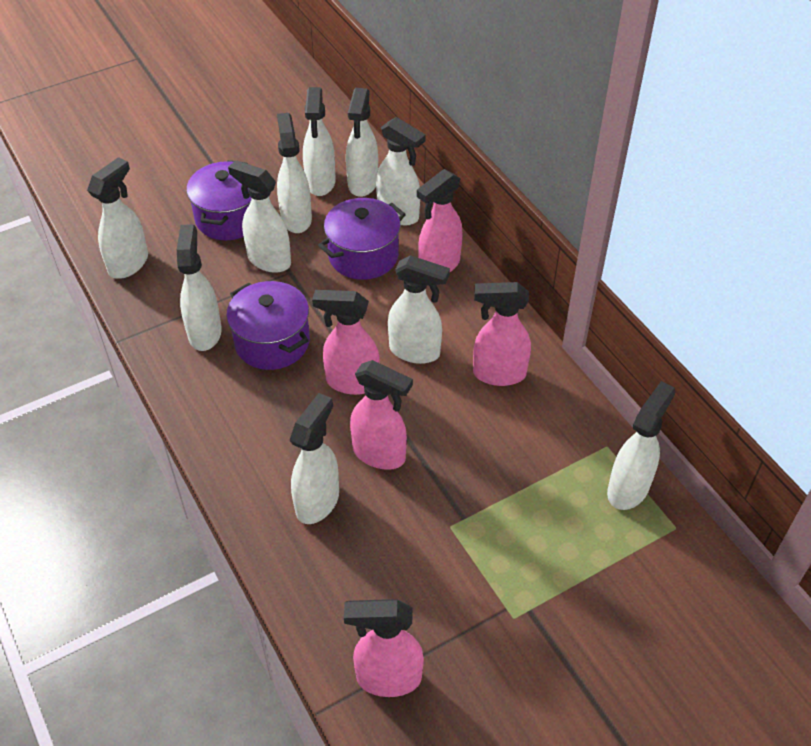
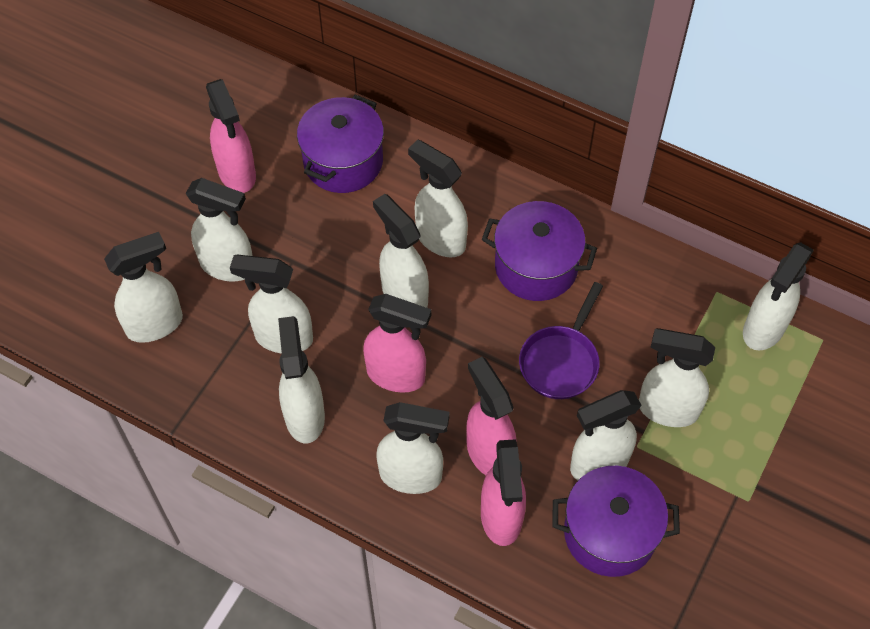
pink spray bottle: 5 -> 4
purple pan: 0 -> 1

